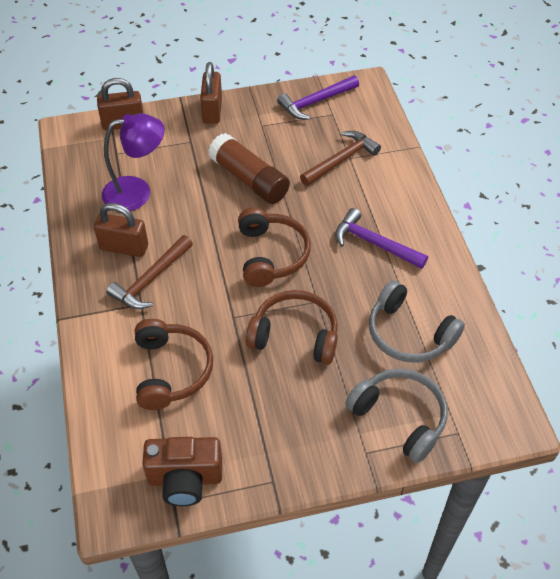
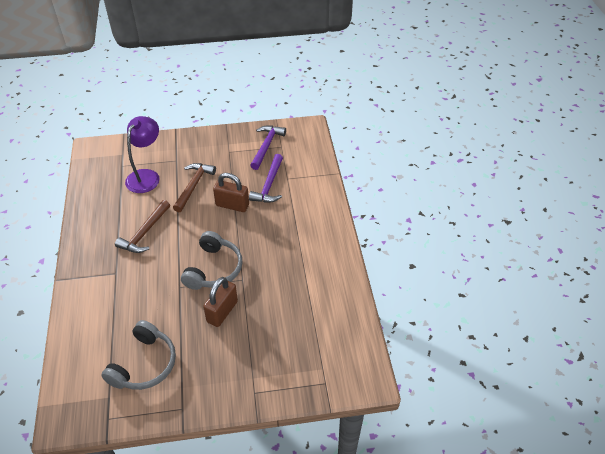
brown camera: 1 -> 0
brown glue stick: 1 -> 0
brown headphones: 3 -> 0
brown padlock: 3 -> 2

